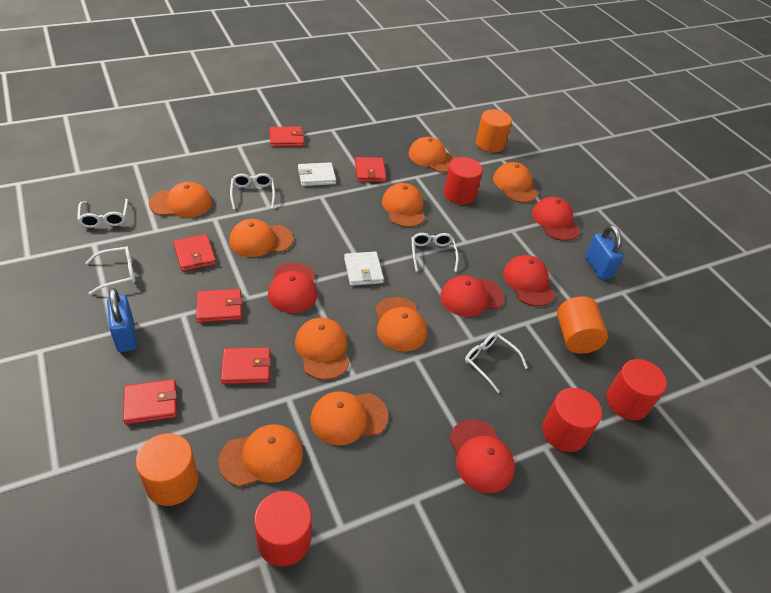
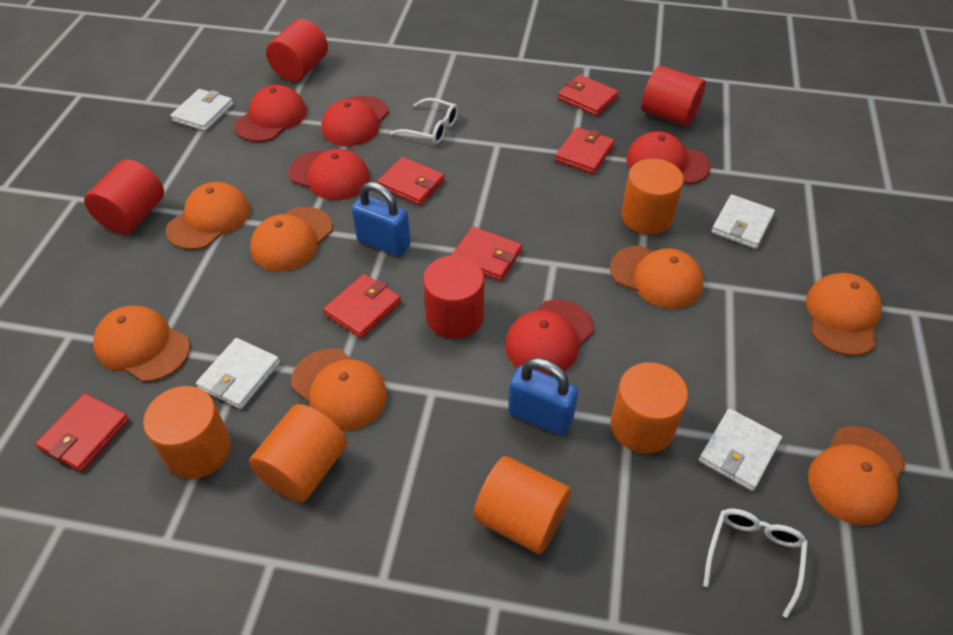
orange cap: 9 -> 7
orange cylinder: 3 -> 5
white glasses: 5 -> 2
white wallet: 2 -> 4

